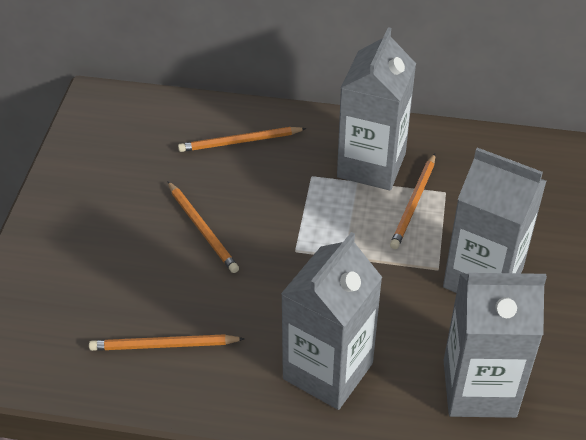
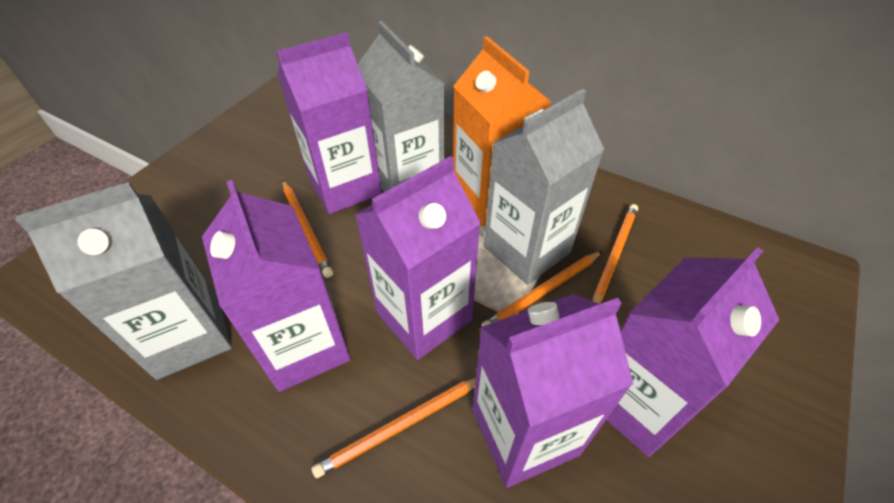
grey carton: 4 -> 3
orange carton: 0 -> 1
purple carton: 0 -> 5

